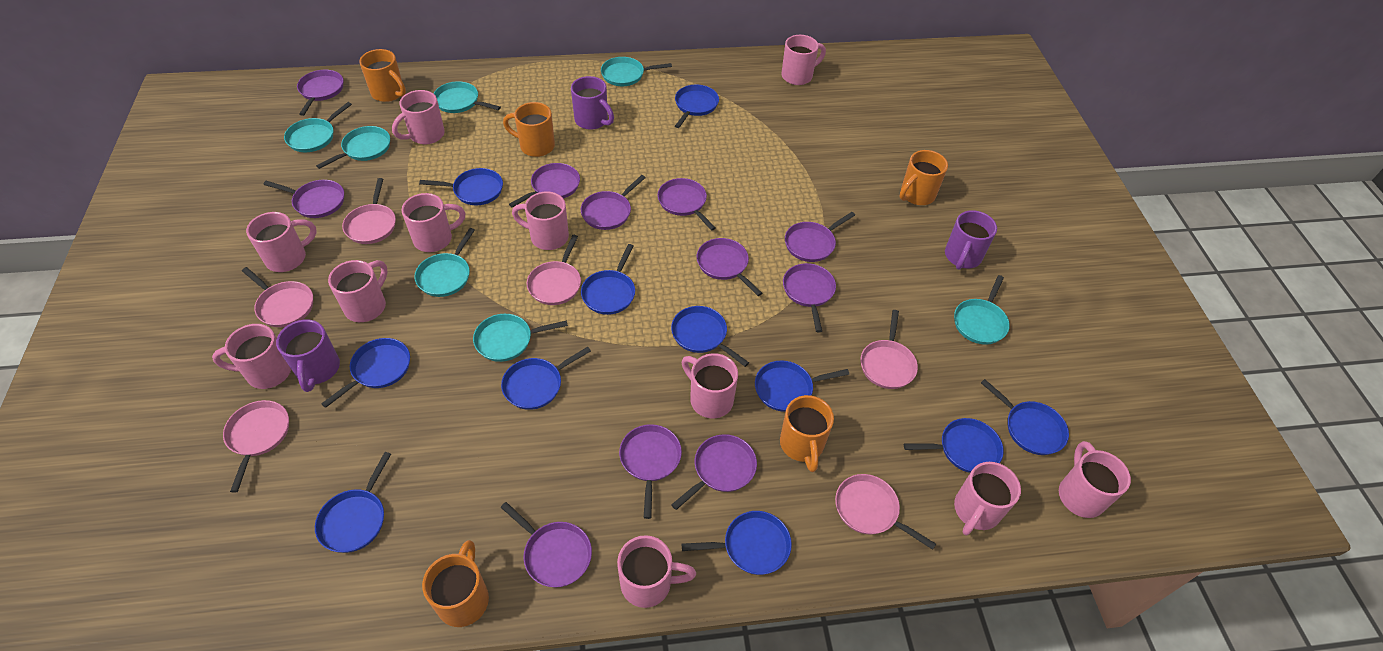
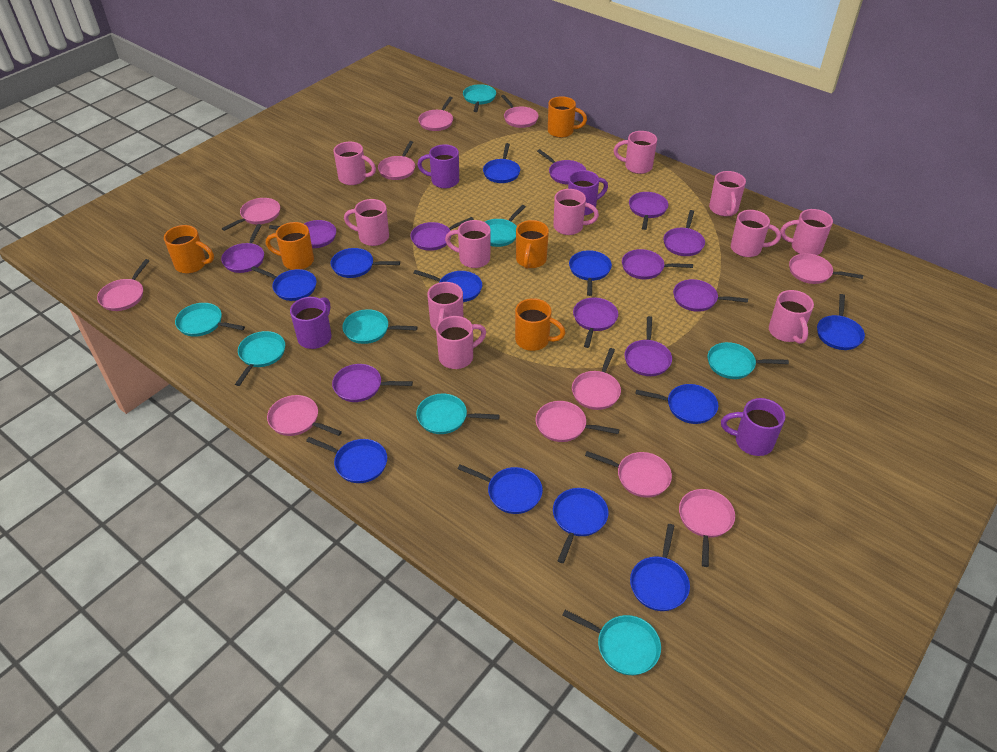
pink pan: 6 -> 11
purple mug: 3 -> 4
turquoise pan: 7 -> 8

